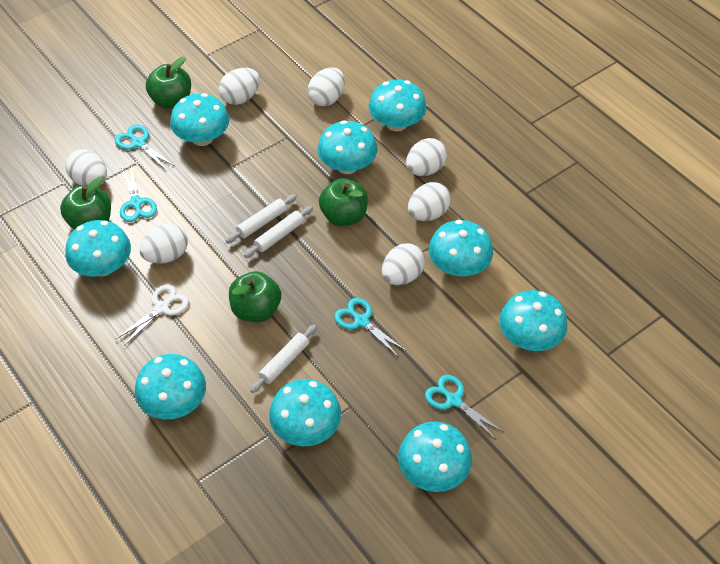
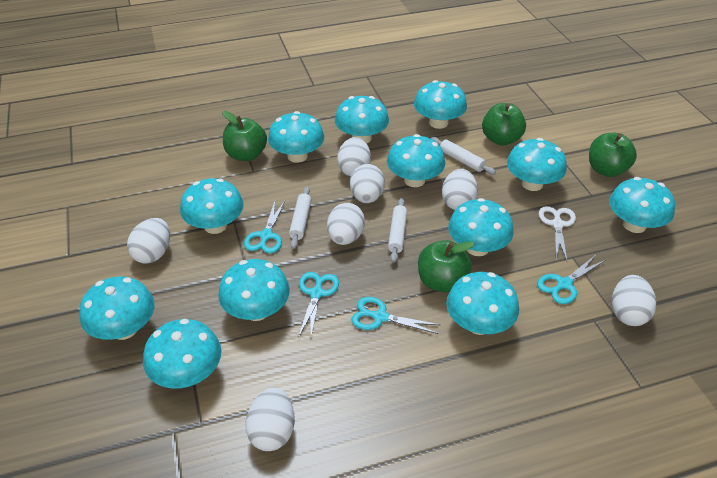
turquoise mushroom: 9 -> 12

